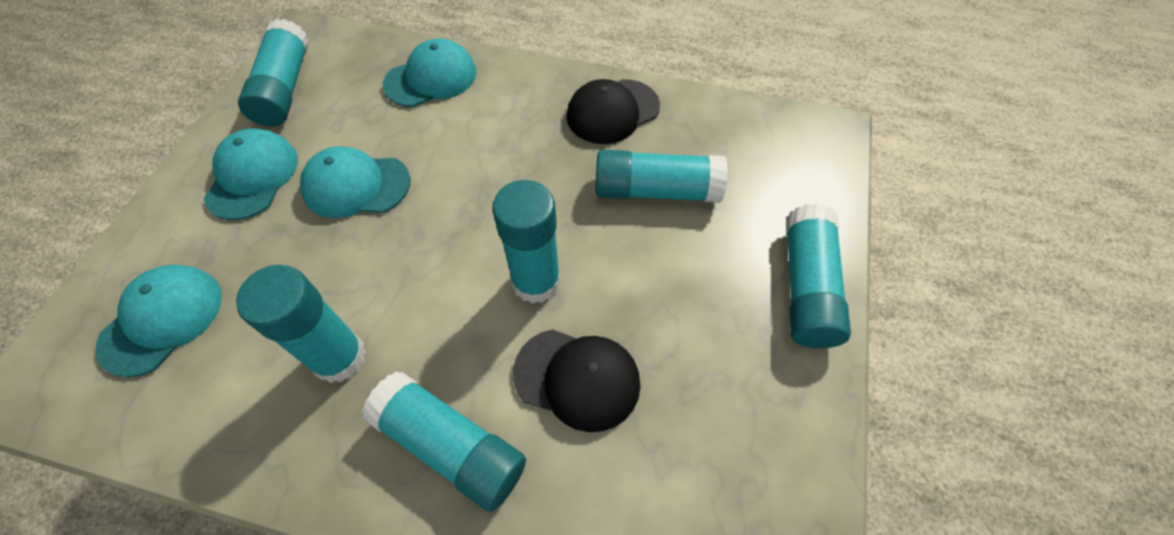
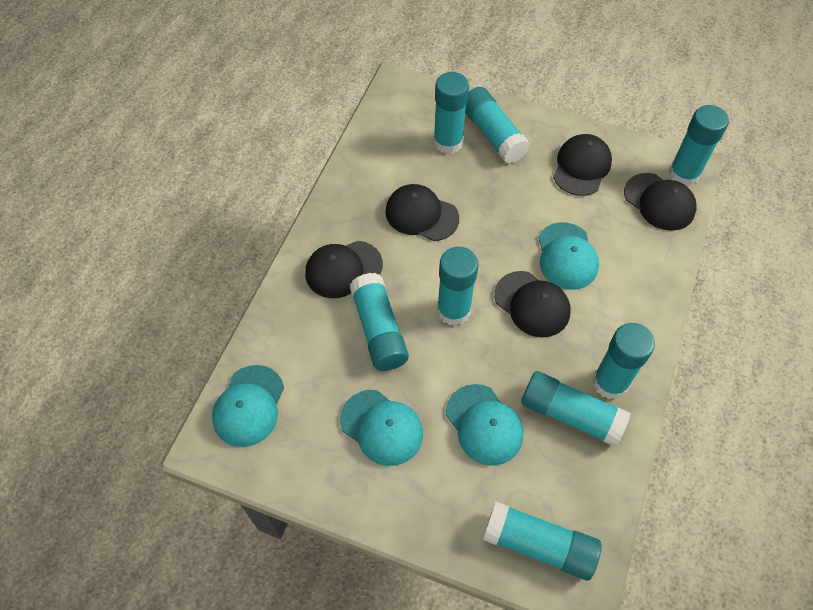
black cap: 2 -> 5
turquoise glue stick: 6 -> 8

